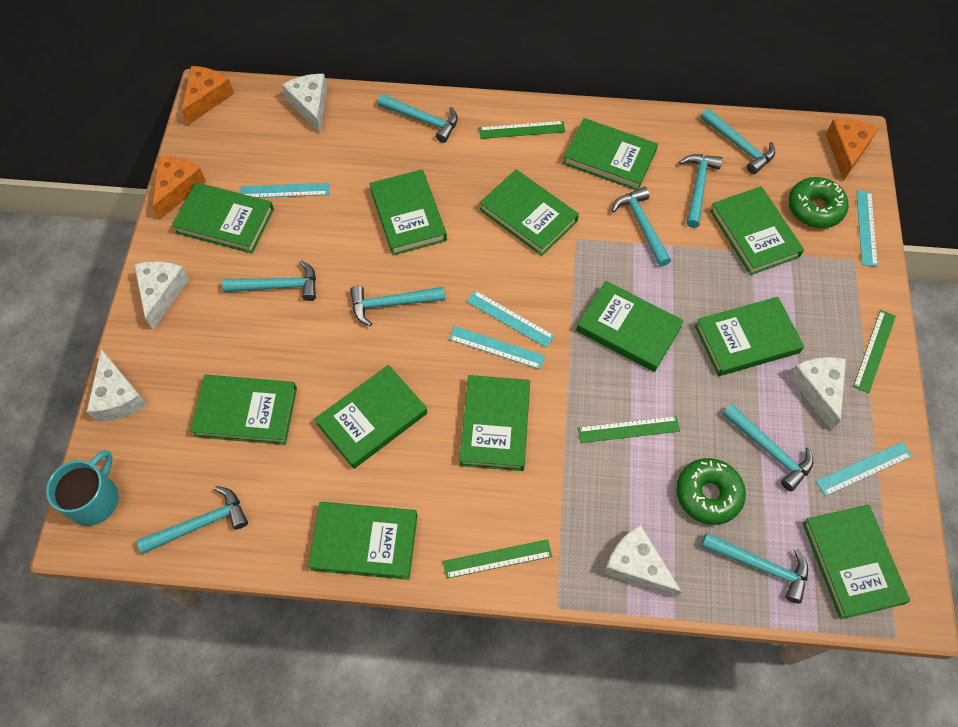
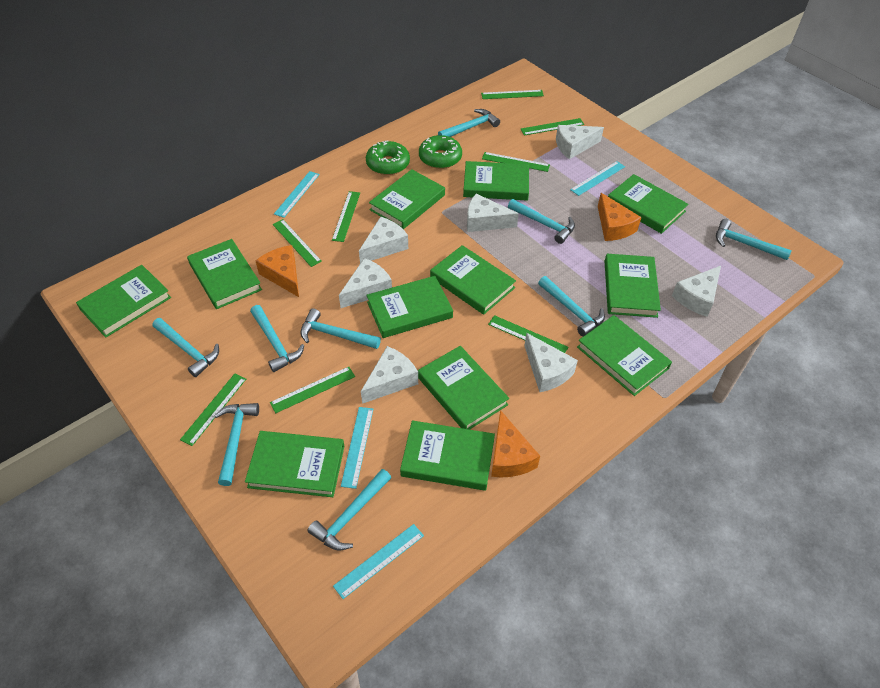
green ruler: 4 -> 8
turquoise mug: 1 -> 0
turquoise ruler: 5 -> 4
white cheese: 5 -> 7

